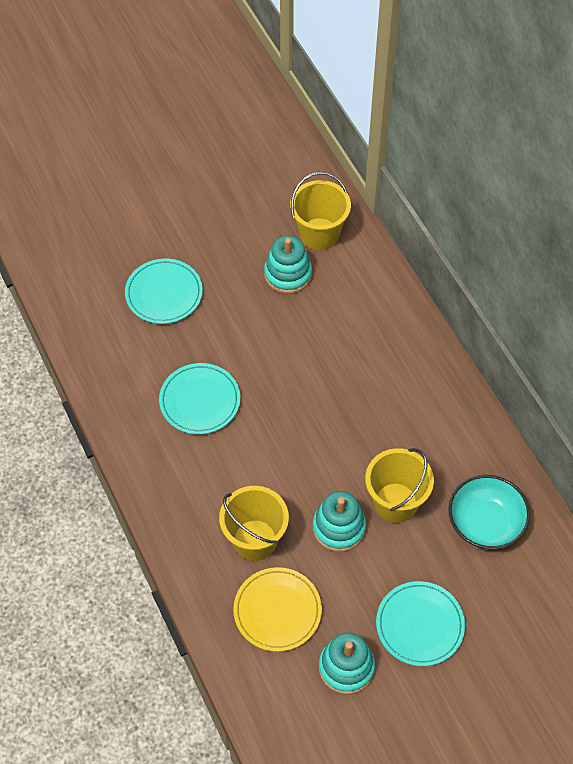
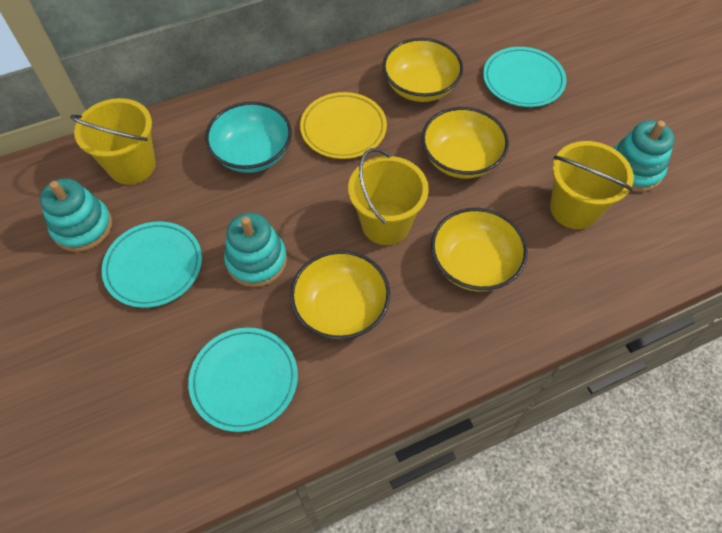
yellow bowl: 0 -> 4

